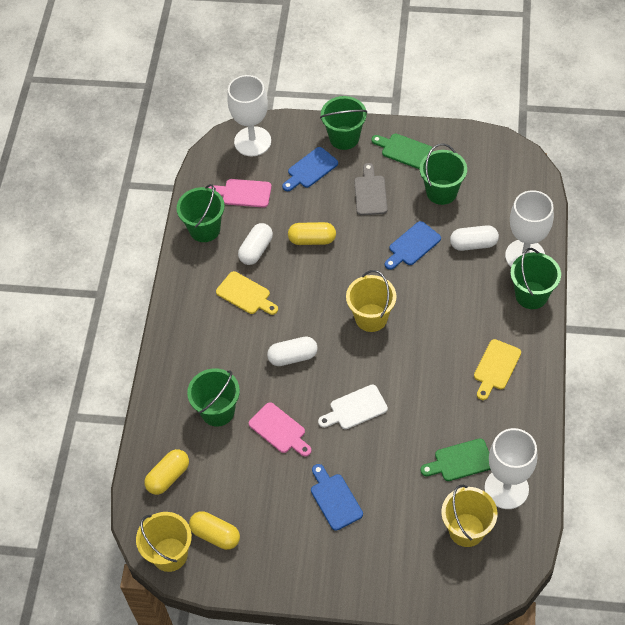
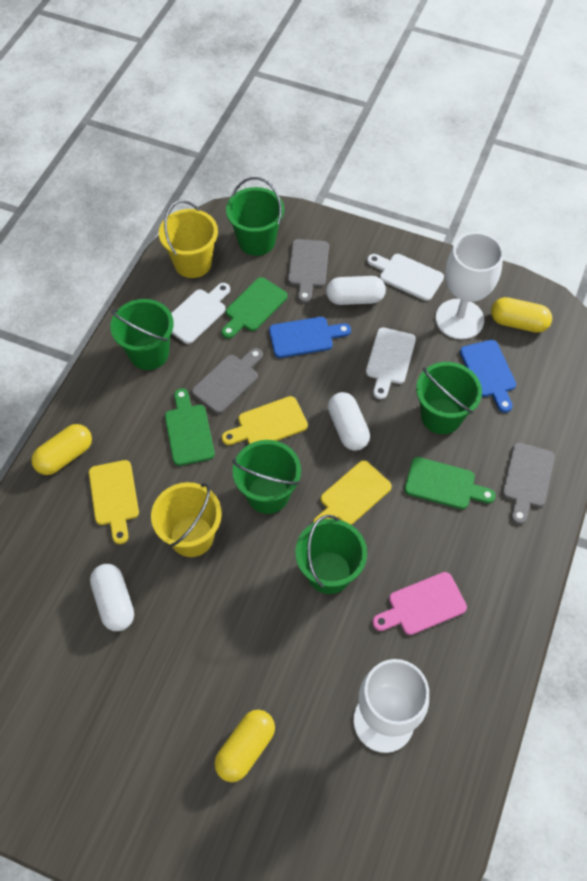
blue cutting board: 3 -> 2
green cutting board: 2 -> 3
grey cutting board: 1 -> 3
pink cutting board: 2 -> 1
white cutting board: 1 -> 3
white goblet: 3 -> 2
yellow bucket: 3 -> 2
yellow cutting board: 2 -> 3

